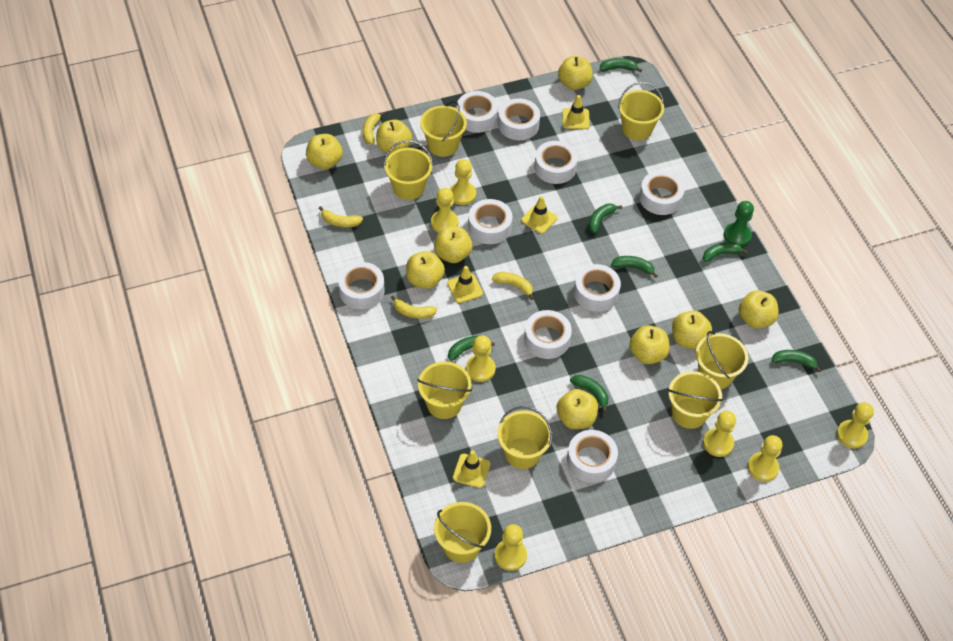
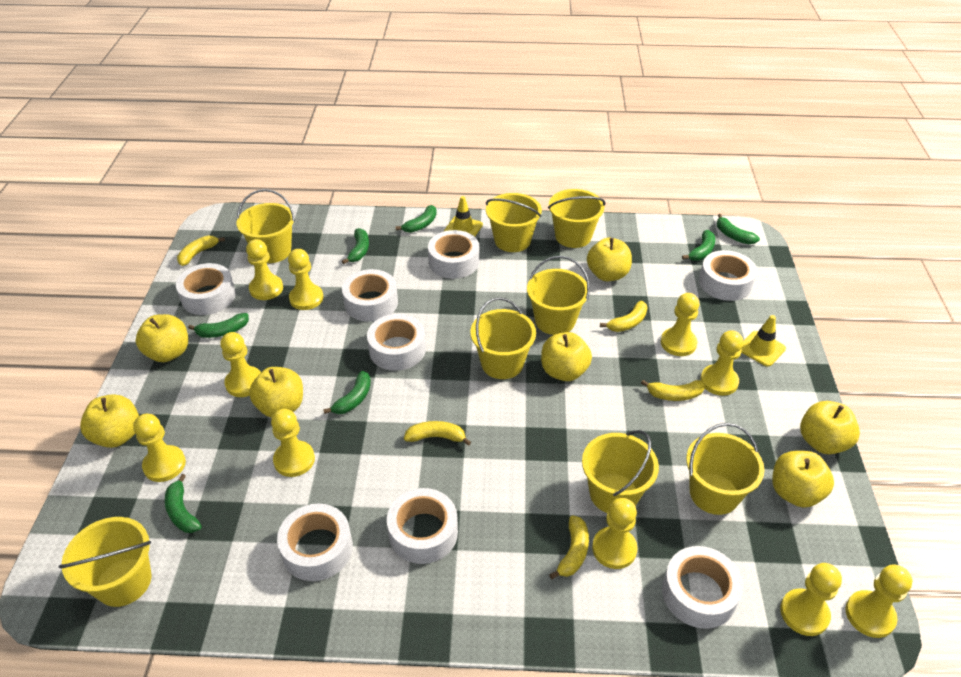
green pawn: 1 -> 0
white tape: 9 -> 8
yellow apple: 9 -> 7
yellow banana: 4 -> 5
yellow pawn: 7 -> 10
yellow traffic cone: 4 -> 2

